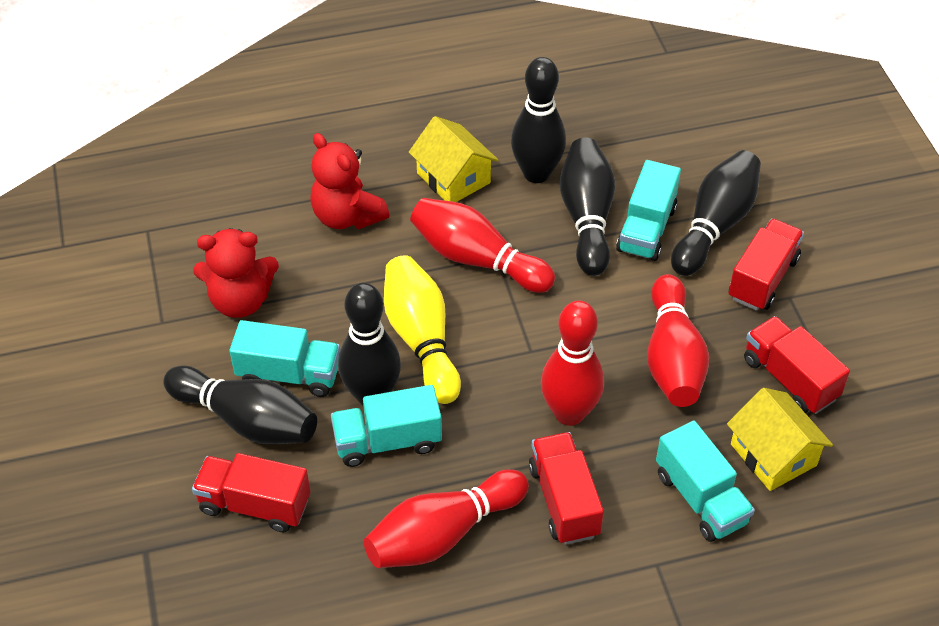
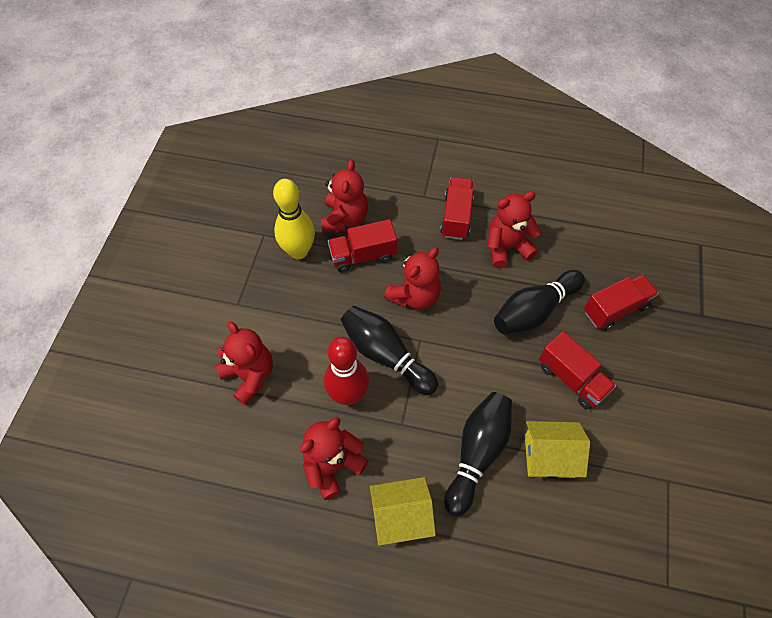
black bowling pin: 5 -> 3
red bowling pin: 4 -> 1
red teddy bear: 2 -> 5
turquoise truck: 4 -> 0

